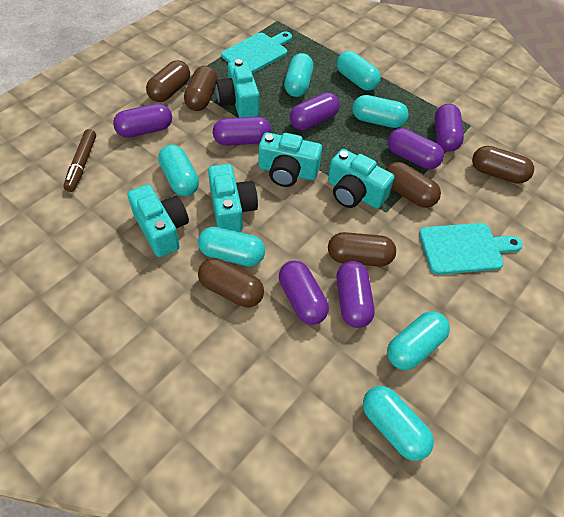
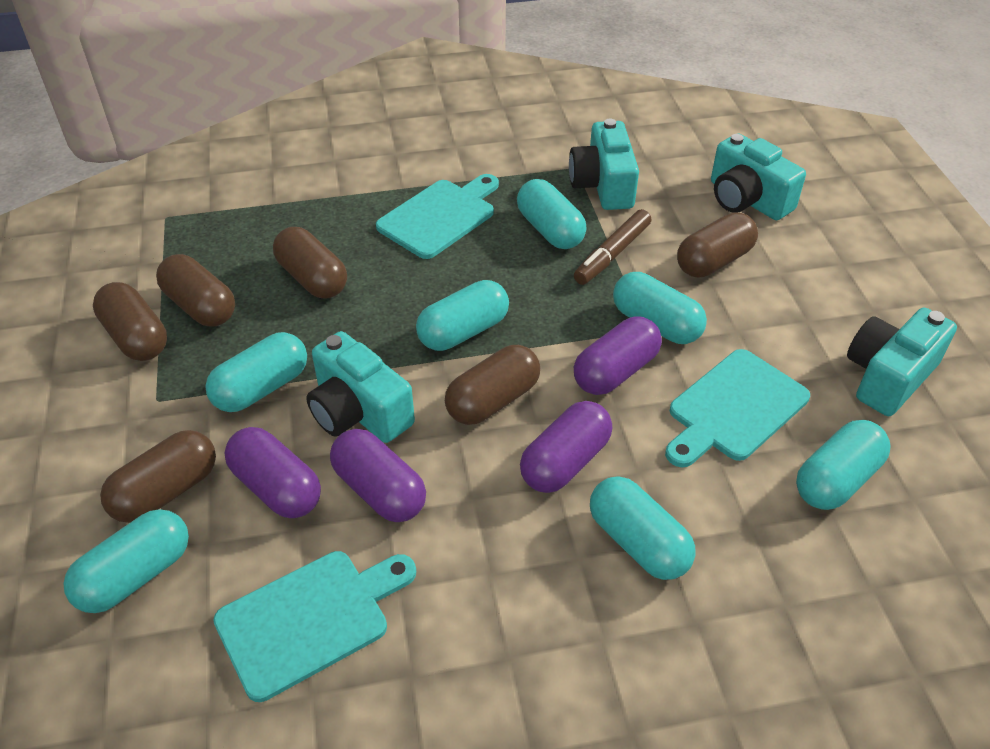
purple capsule: 7 -> 4
turquoise camera: 5 -> 4
turquoise cutting board: 2 -> 3

